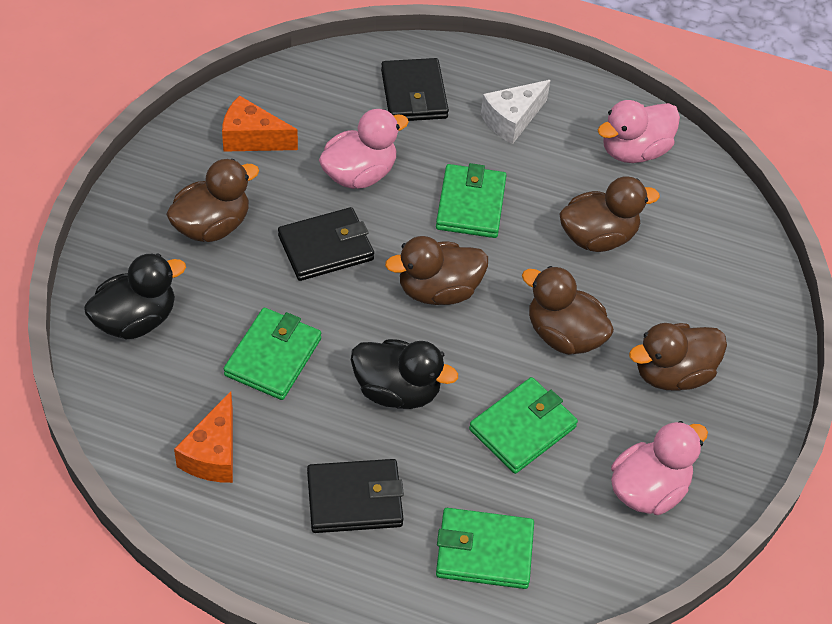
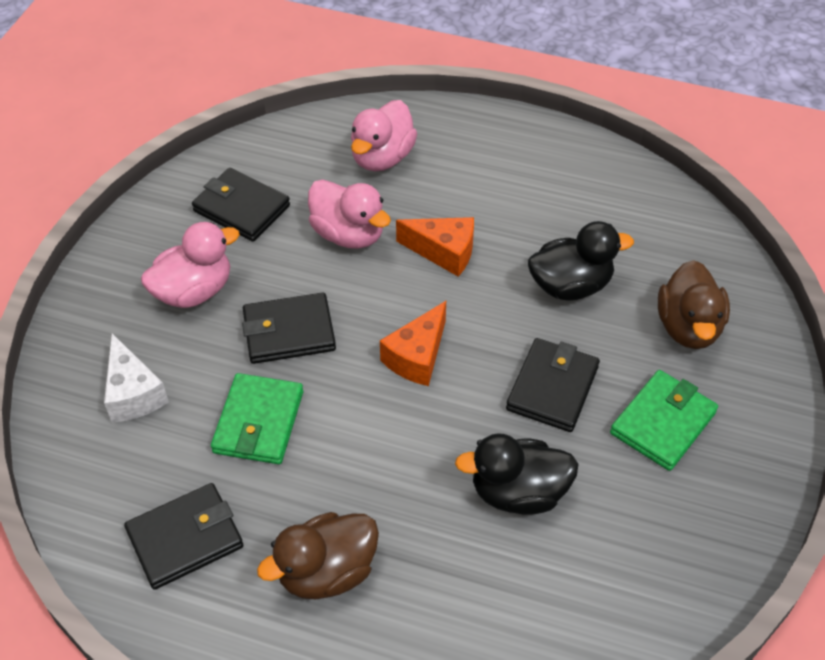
black wallet: 3 -> 4
brown duck: 5 -> 2
green wallet: 4 -> 2

